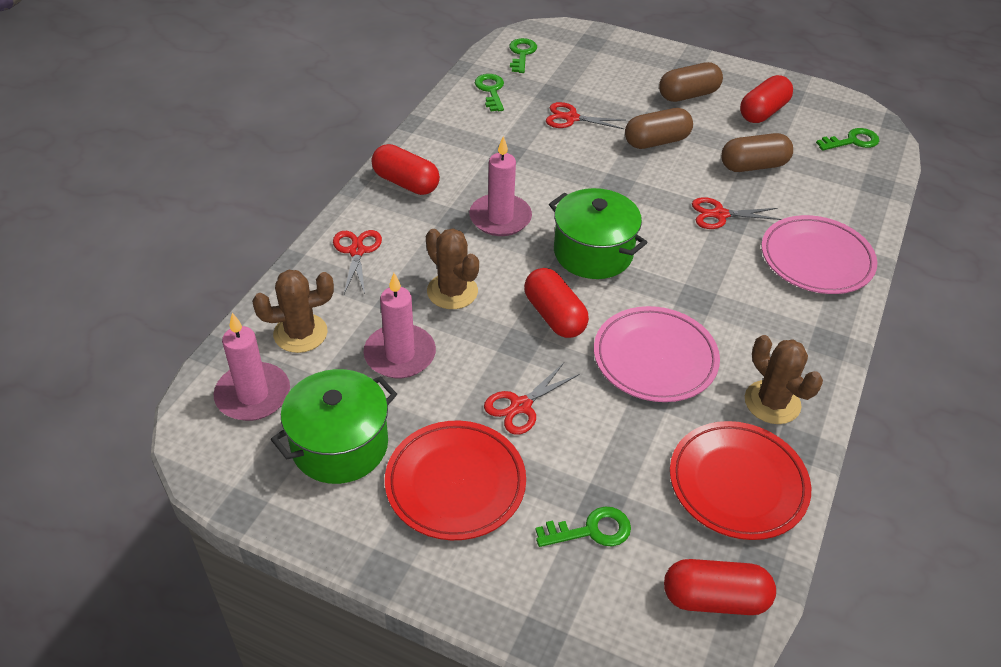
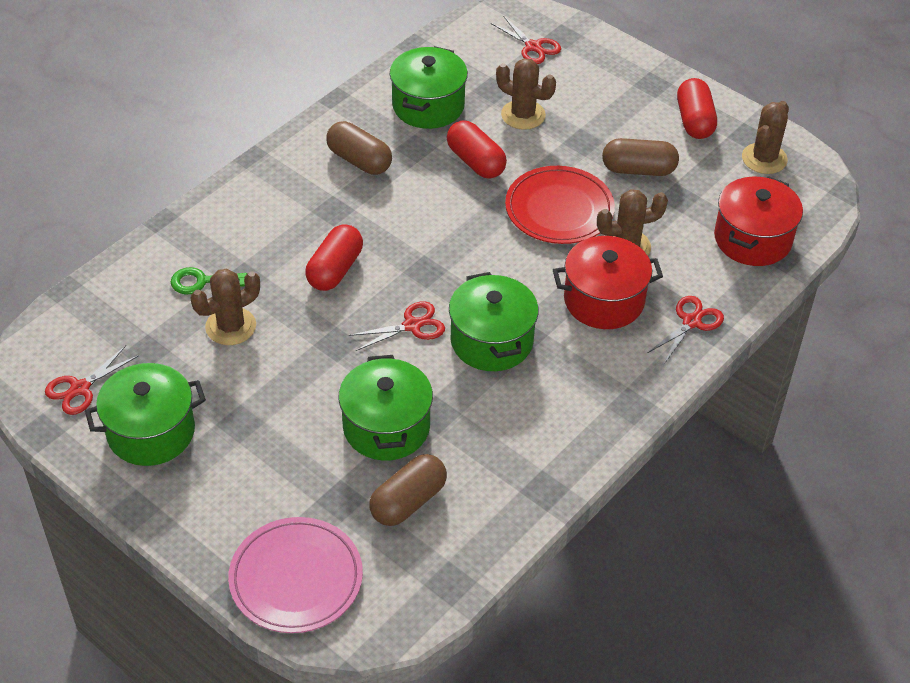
brown cactus: 3 -> 4
green key: 4 -> 1
green pot: 2 -> 4
pink candle: 3 -> 0
pink plate: 2 -> 1
red capsule: 4 -> 3
red plate: 2 -> 1
red pot: 0 -> 2

